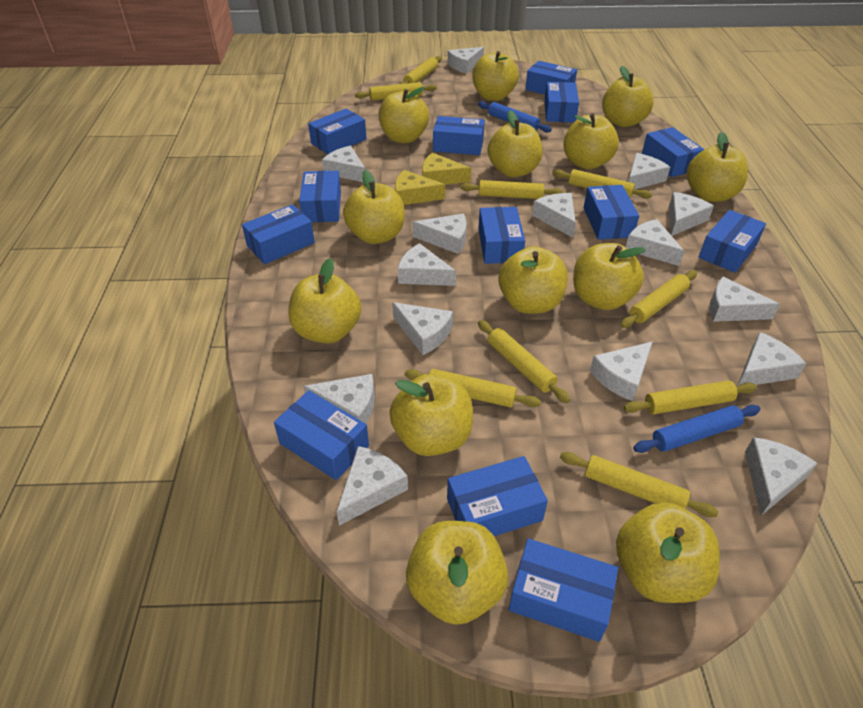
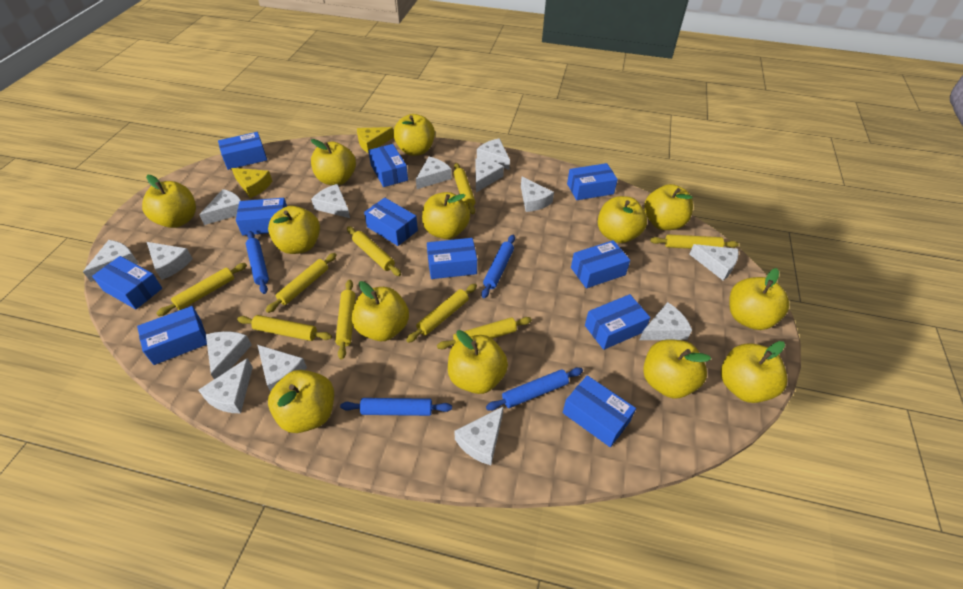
blue box: 13 -> 11
blue rolling pin: 2 -> 4
white cheese: 15 -> 14

